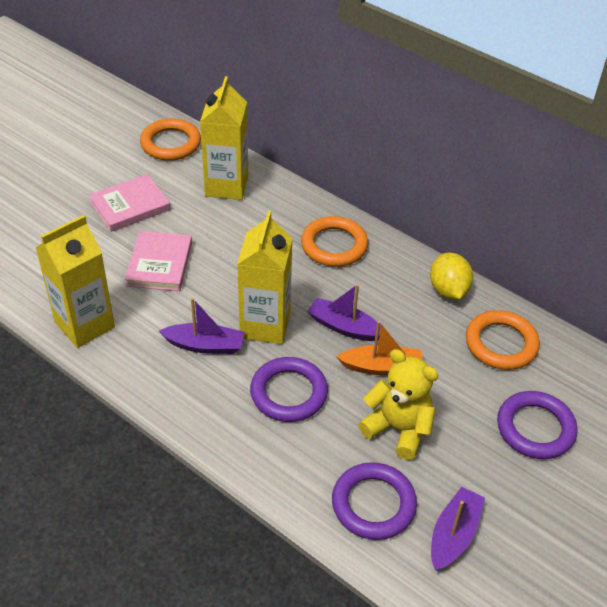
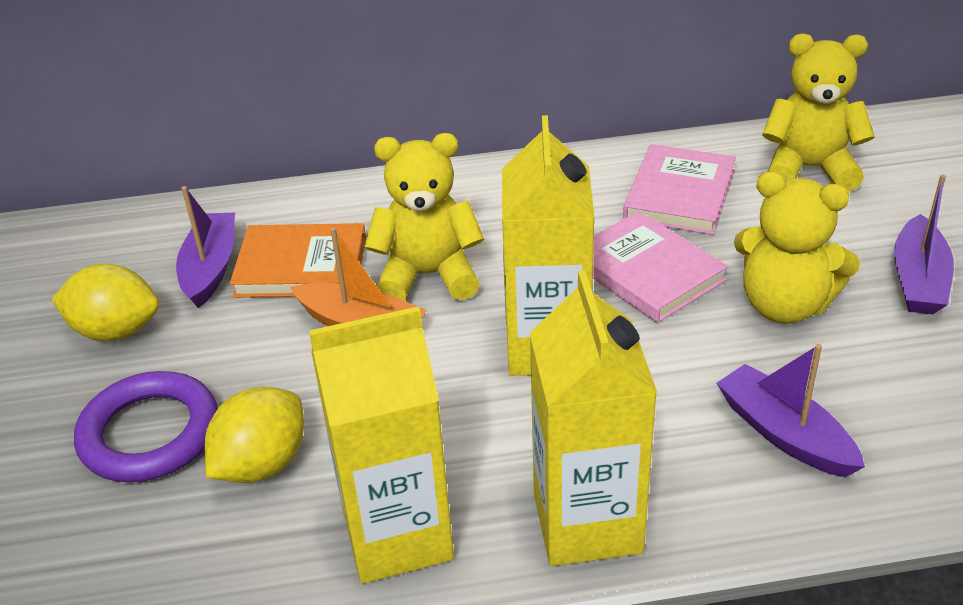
orange book: 0 -> 1
orange ring: 3 -> 0
purple ring: 3 -> 1
yellow lemon: 1 -> 2
yellow teddy bear: 1 -> 3

